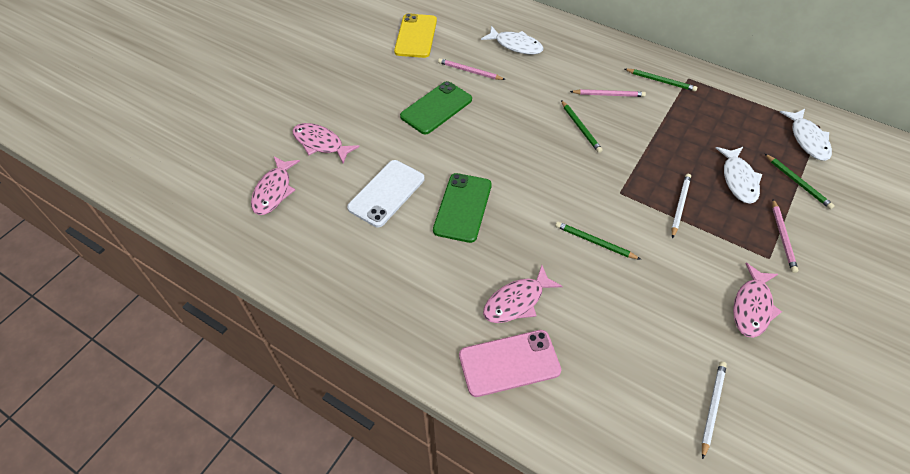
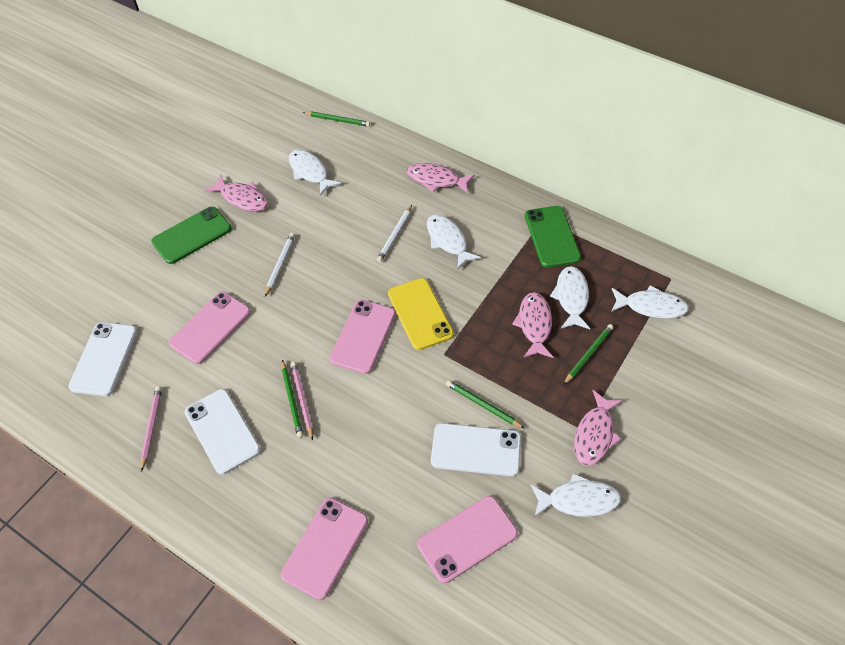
pink pencil: 3 -> 2
pink phone: 1 -> 4
white fish: 3 -> 5
white phone: 1 -> 3

